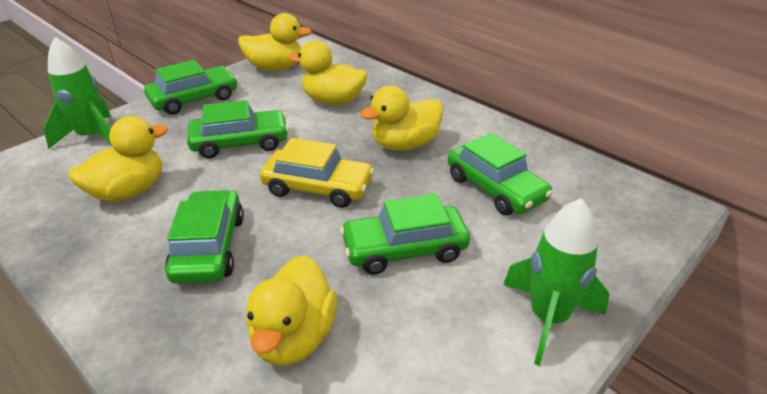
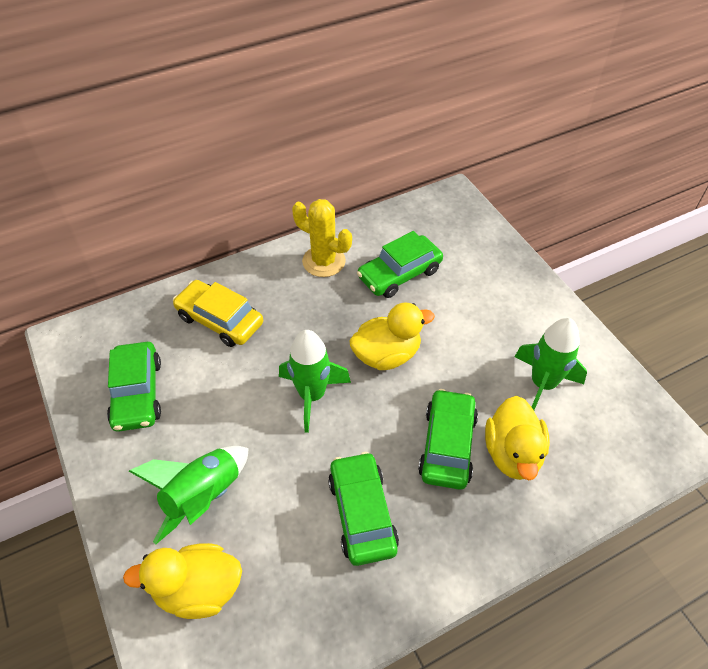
green car: 5 -> 4
green rocket: 2 -> 3
yellow cactus: 0 -> 1
yellow duck: 5 -> 3

